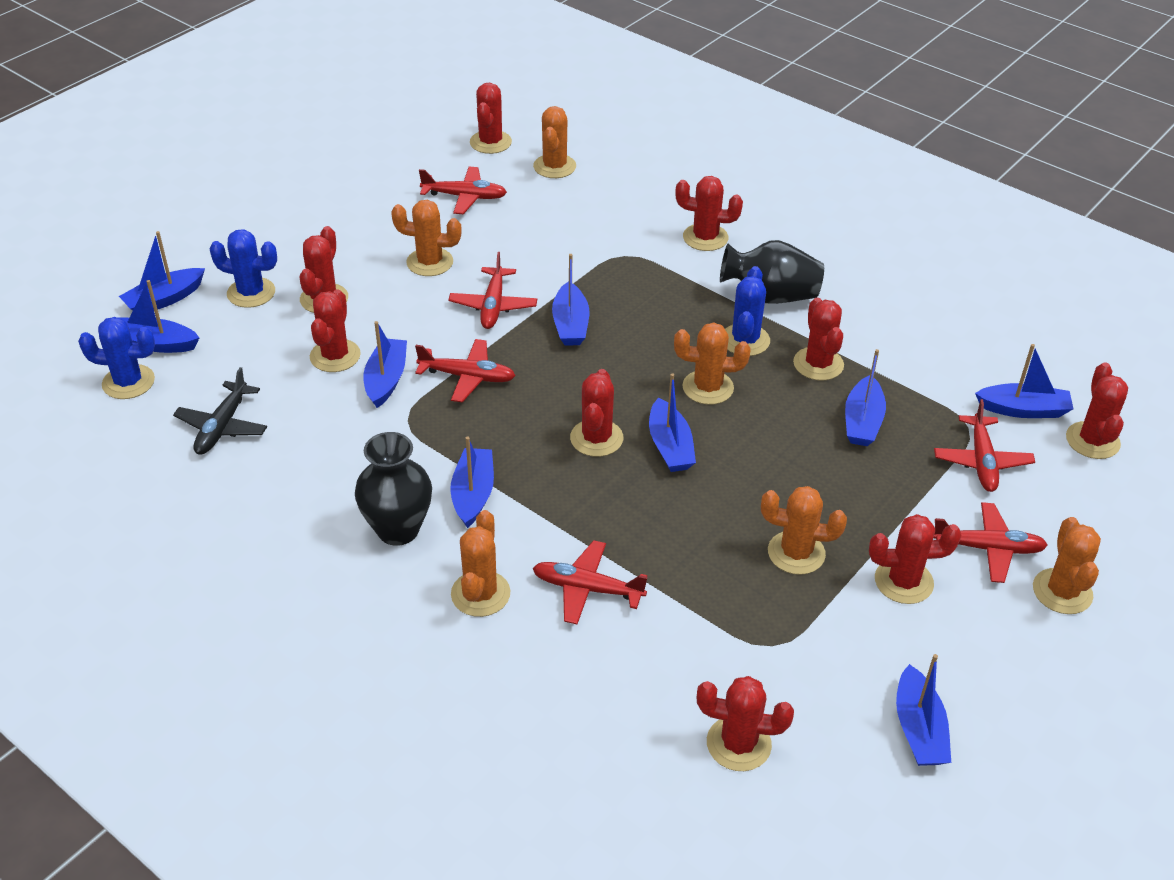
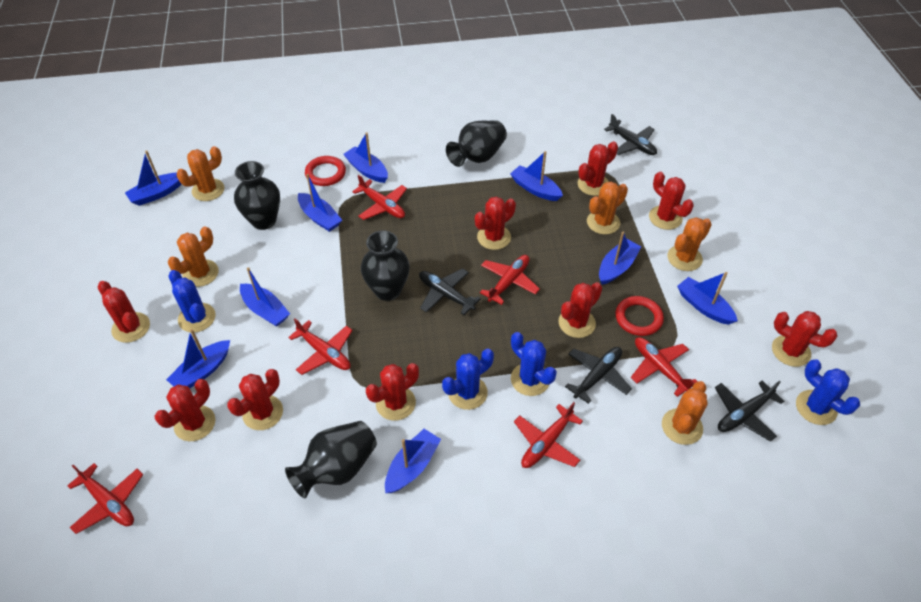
black plane: 1 -> 4
black vase: 2 -> 4
blue cactus: 3 -> 4
orange cactus: 6 -> 5
red ring: 0 -> 2

